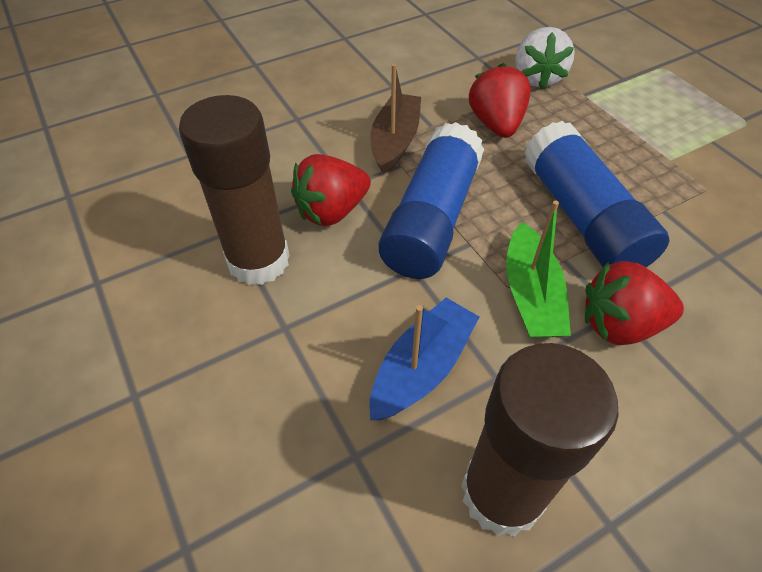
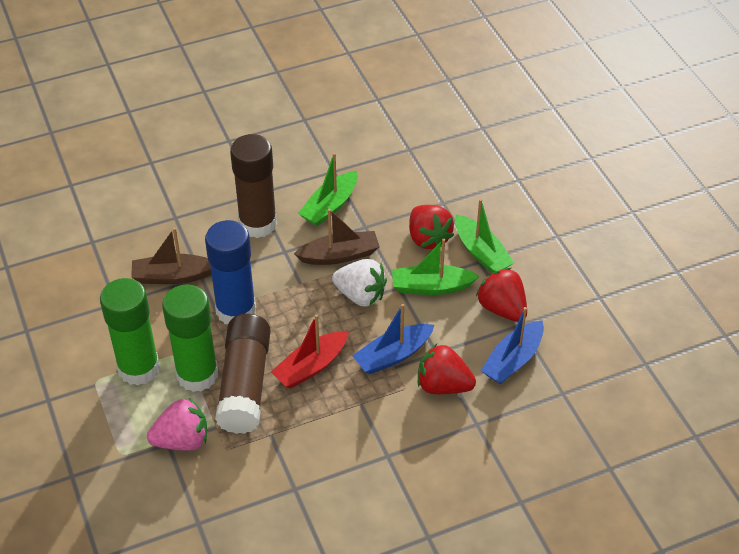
blue boat: 1 -> 2
blue glue stick: 2 -> 1
brown boat: 1 -> 2
green boat: 1 -> 3
green glue stick: 0 -> 2
pink strawberry: 0 -> 1
red boat: 0 -> 1

